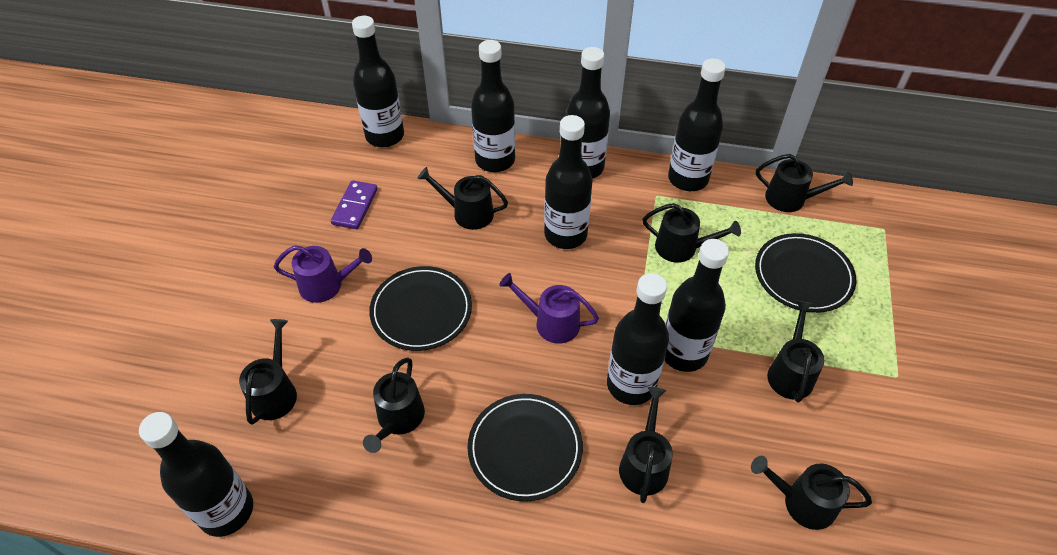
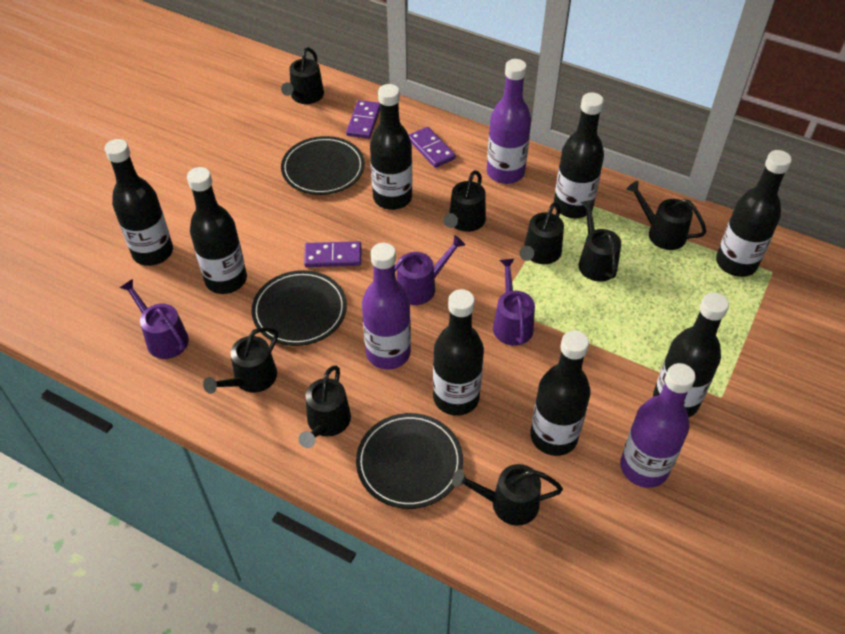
purple bottle: 0 -> 3
purple domino: 1 -> 3
purple watering can: 2 -> 3

